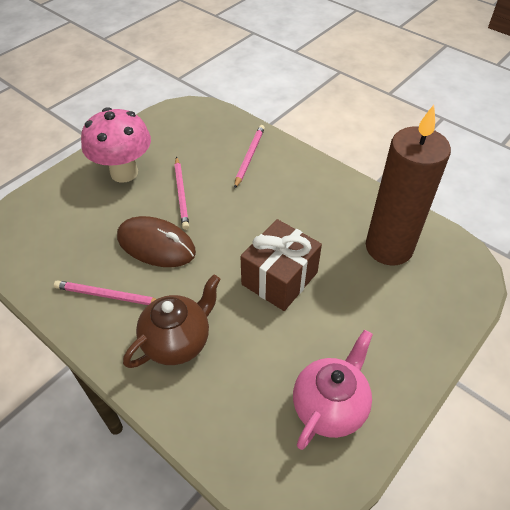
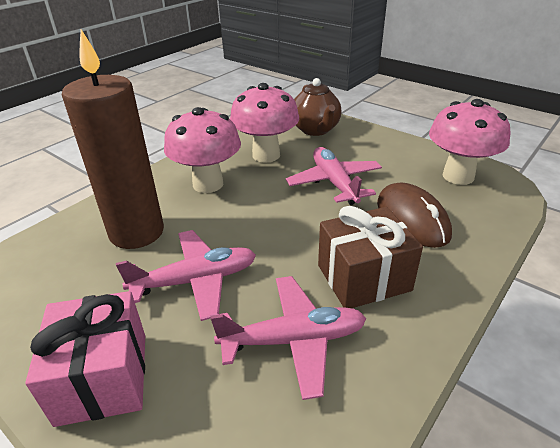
pink gift: 0 -> 1
pink mushroom: 1 -> 3
pink pencil: 3 -> 0
pink plane: 0 -> 3
pink teapot: 1 -> 0

